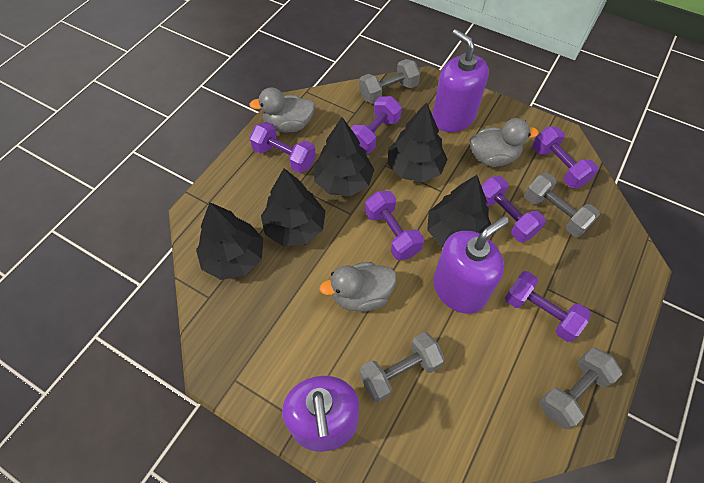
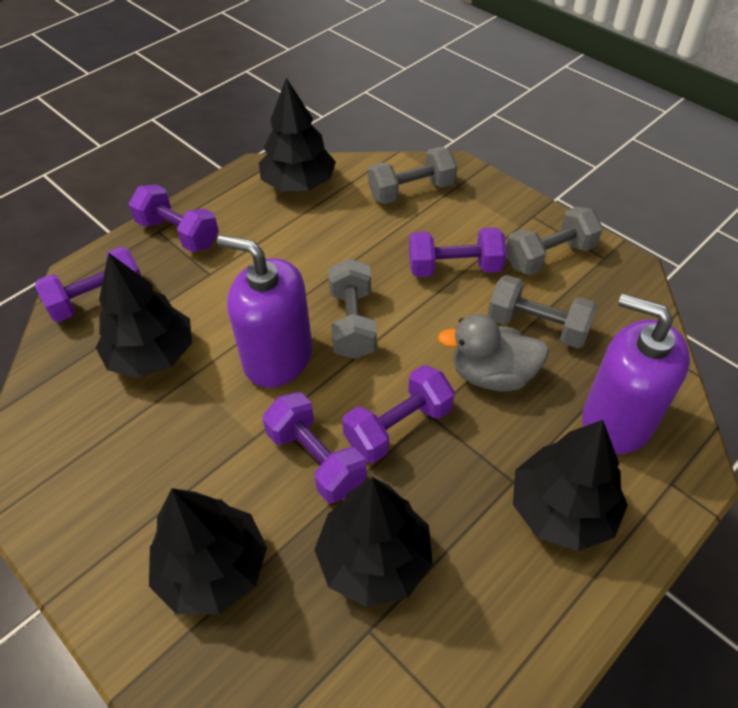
grey duck: 3 -> 1
purple dumbbell: 6 -> 5
purple soap dispenser: 3 -> 2

